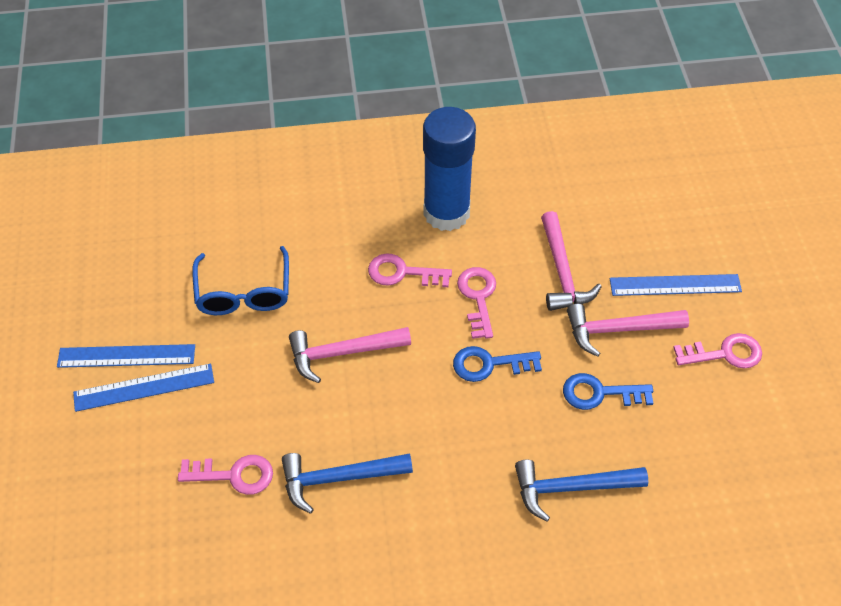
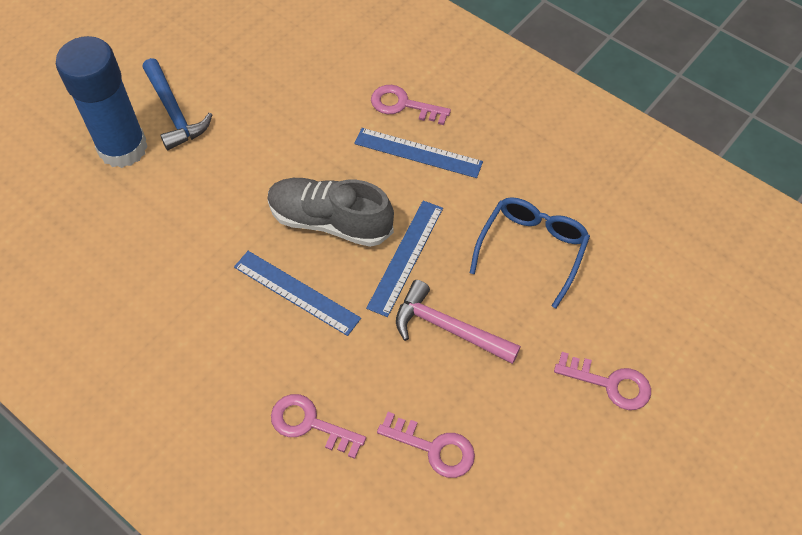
blue hammer: 2 -> 1
blue key: 2 -> 0
grey shoe: 0 -> 1
pink hammer: 3 -> 1

